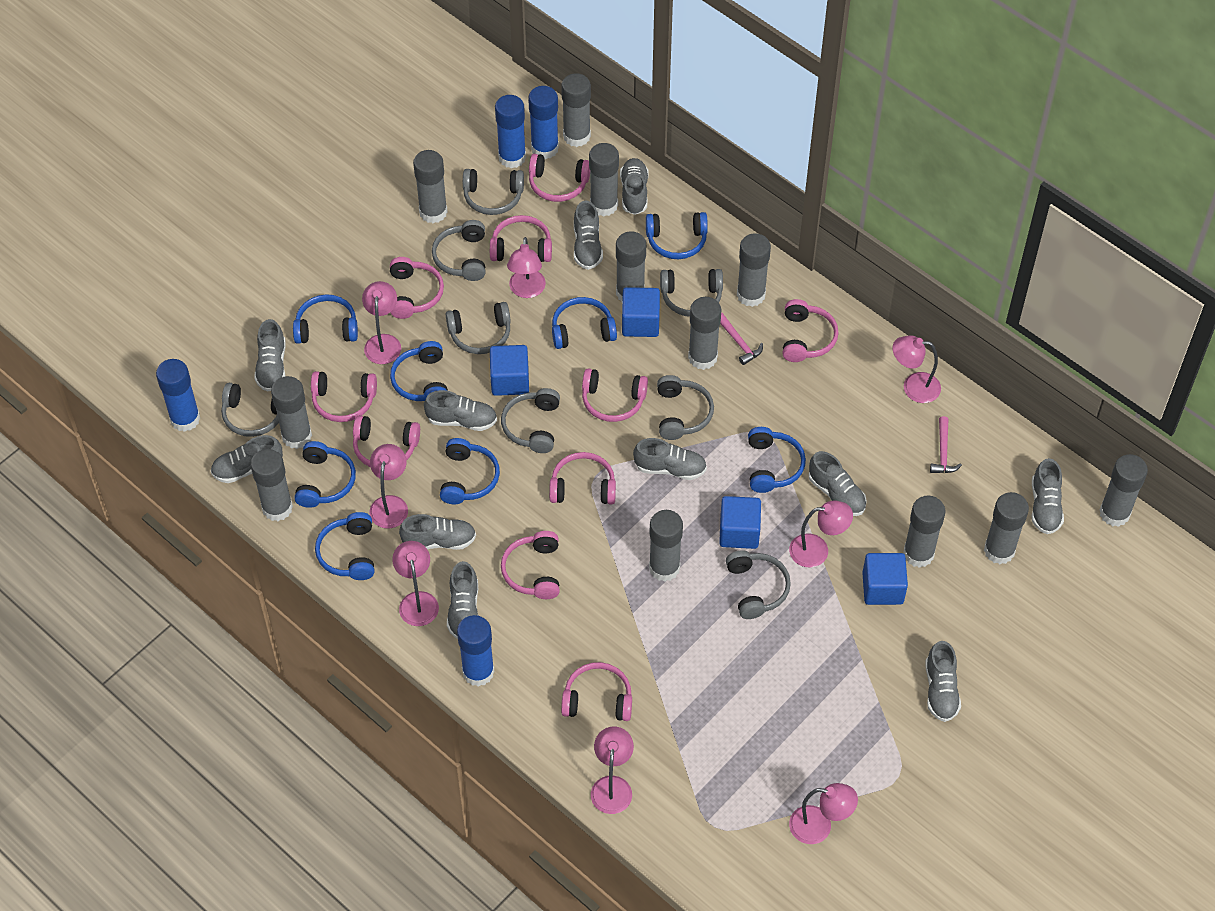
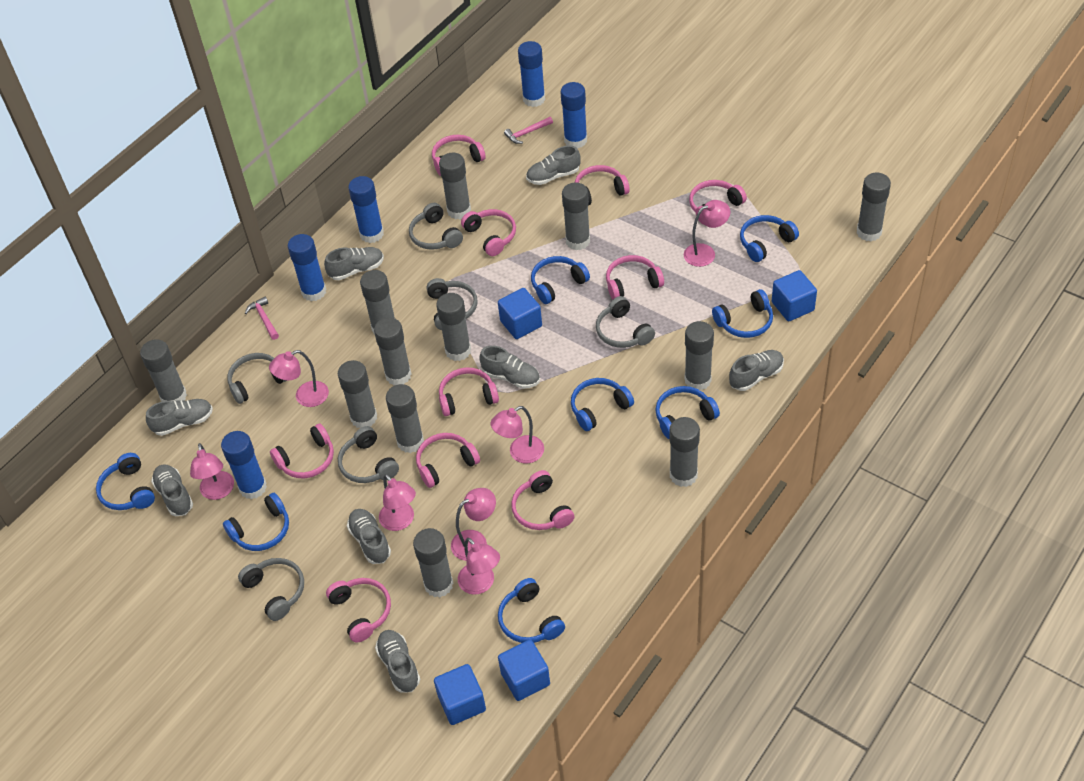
blue glue stick: 4 -> 5
grey headphones: 8 -> 6
grey shoe: 11 -> 8
pink lamp: 8 -> 7

